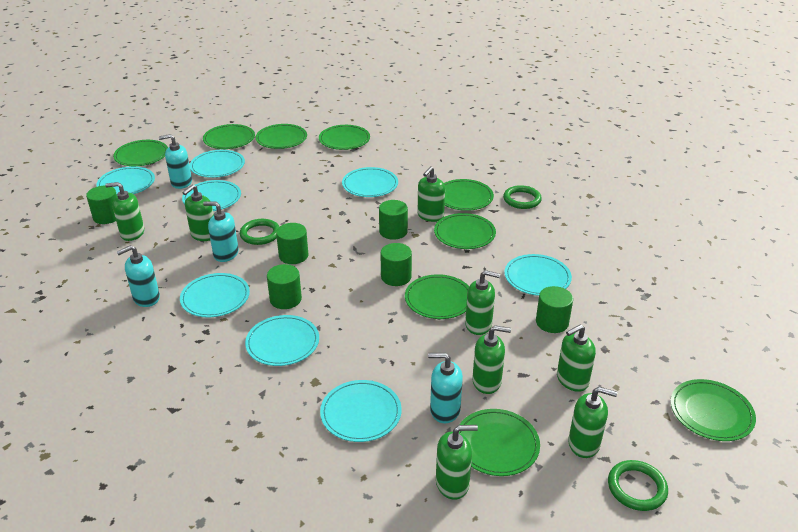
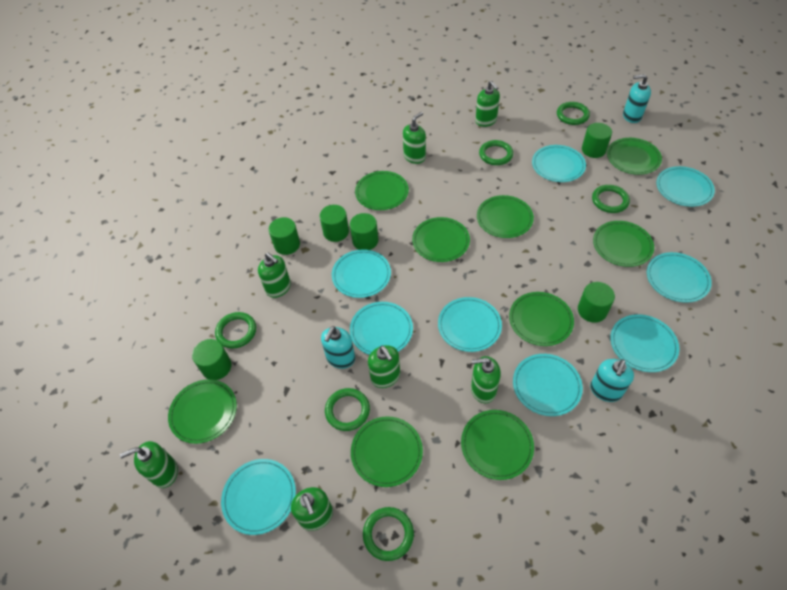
green ring: 3 -> 6
green soap dispenser: 8 -> 7
turquoise plate: 8 -> 9
turquoise soap dispenser: 4 -> 3

